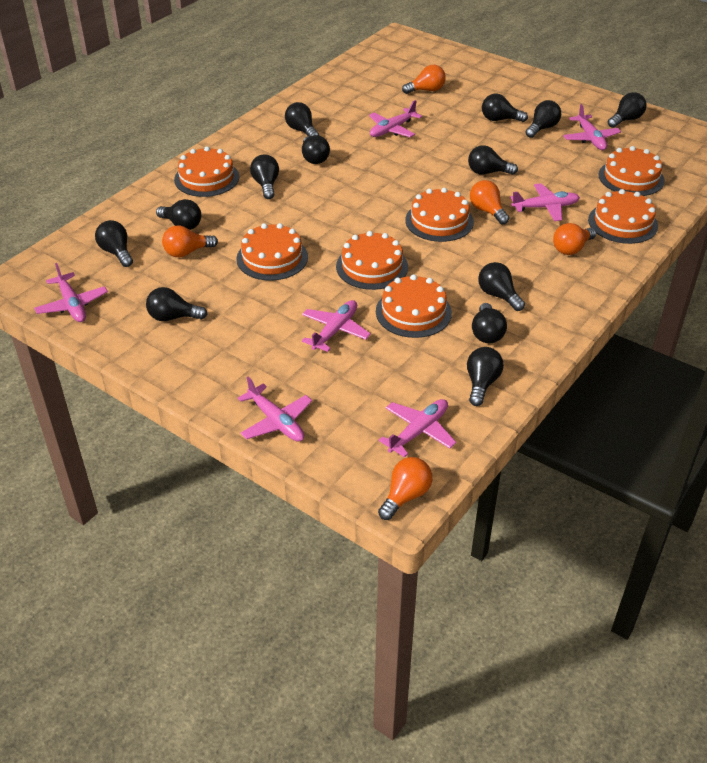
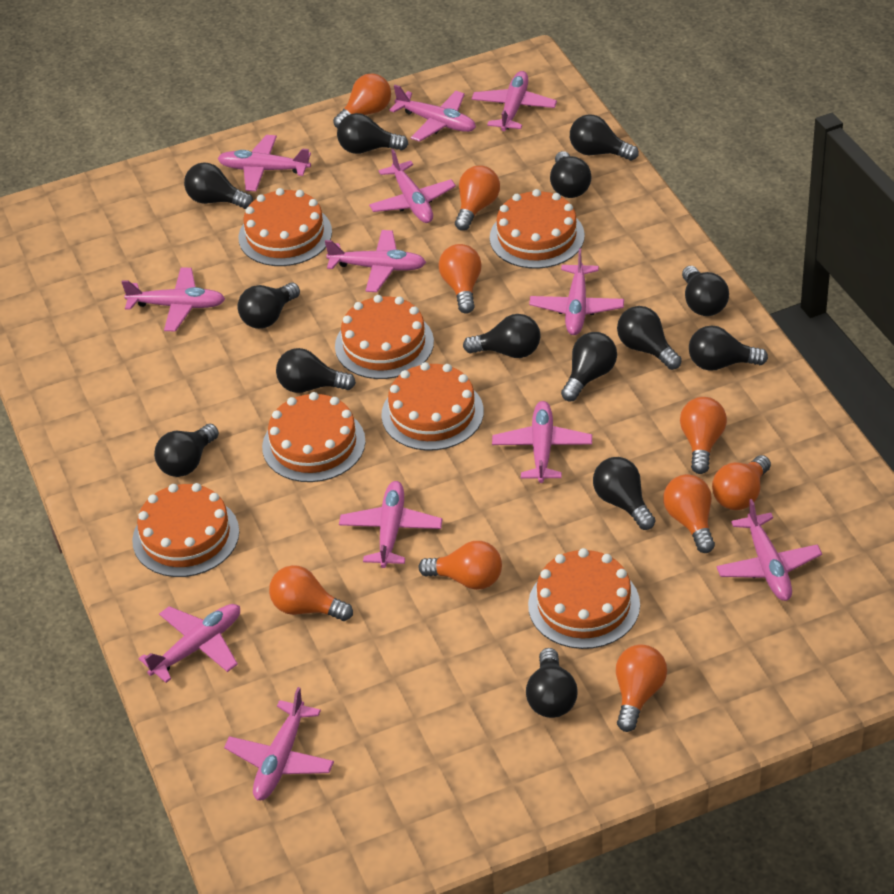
black light bulb: 13 -> 14
orange light bulb: 5 -> 9
pink plane: 7 -> 12

